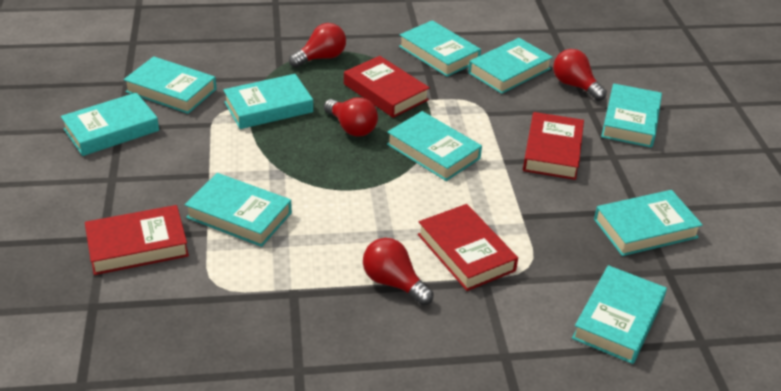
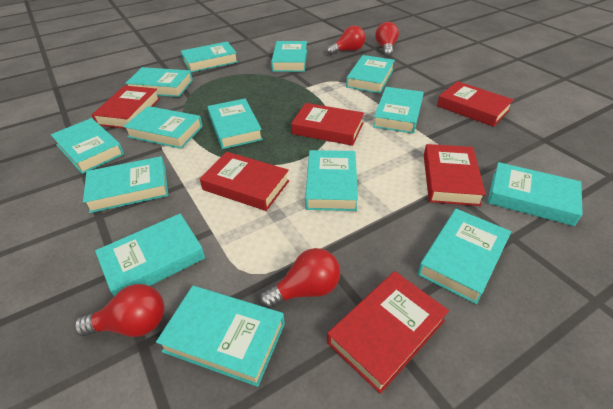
red book: 4 -> 6
turquoise book: 10 -> 14

